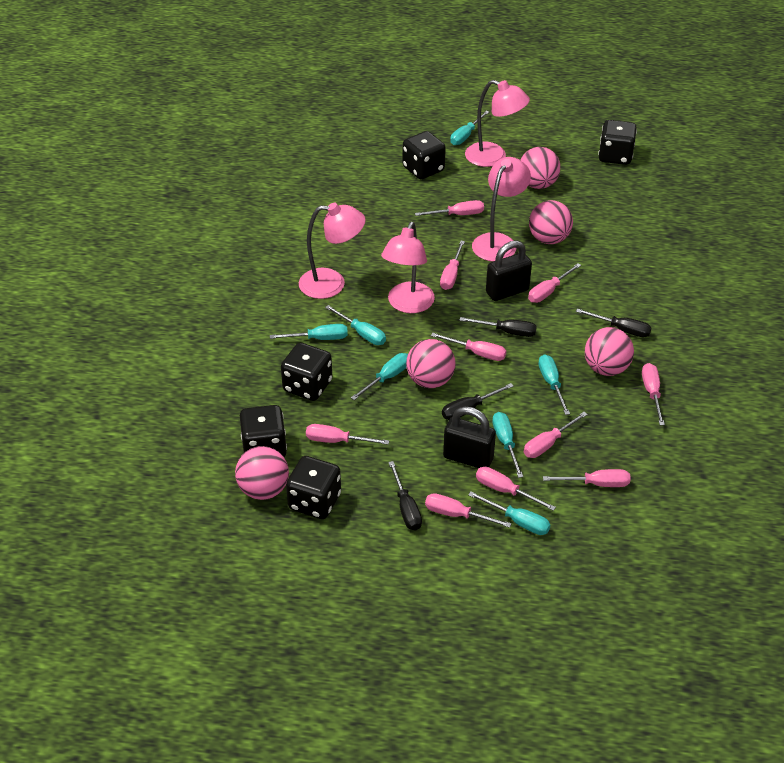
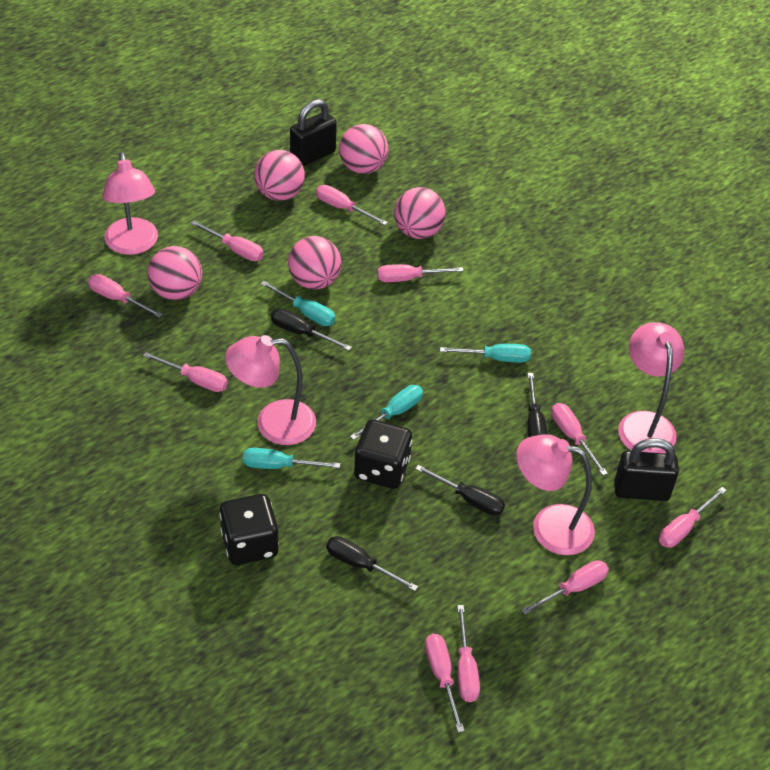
black dice: 5 -> 2
turquoise screwdriver: 7 -> 4

